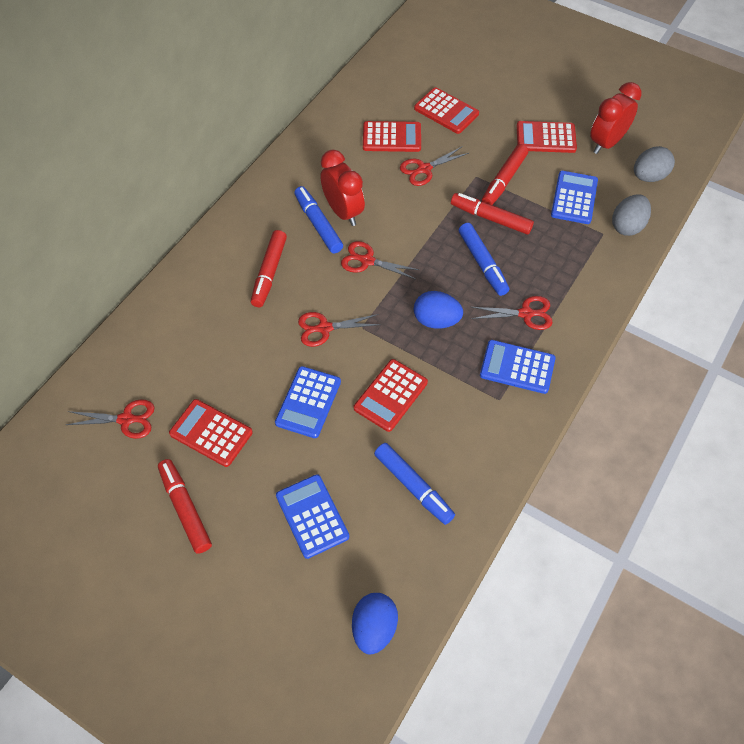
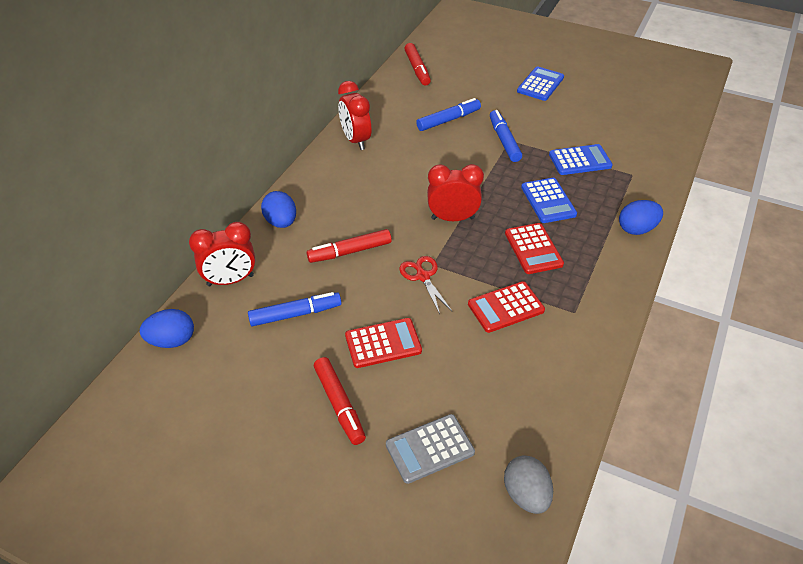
blue calculator: 4 -> 3
blue egg: 2 -> 3
grey calculator: 0 -> 1
grey egg: 2 -> 1
red calculator: 5 -> 3
red clock: 2 -> 3
red marker: 4 -> 3
red scissors: 5 -> 1

